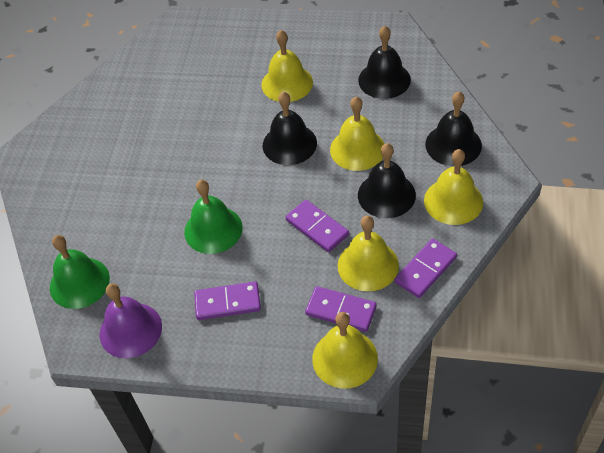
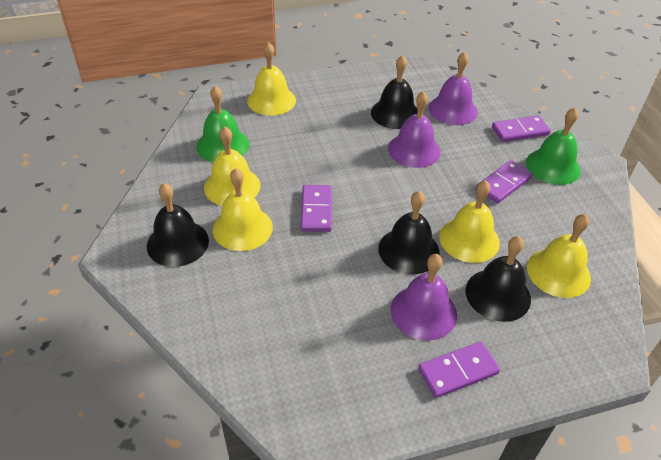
purple bell: 1 -> 3

